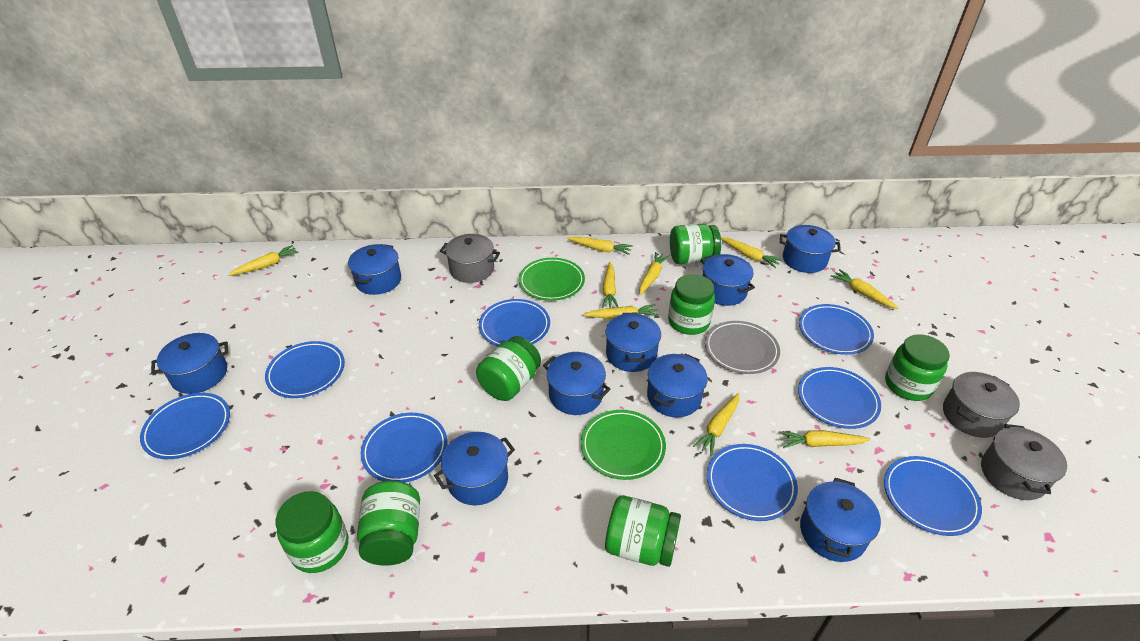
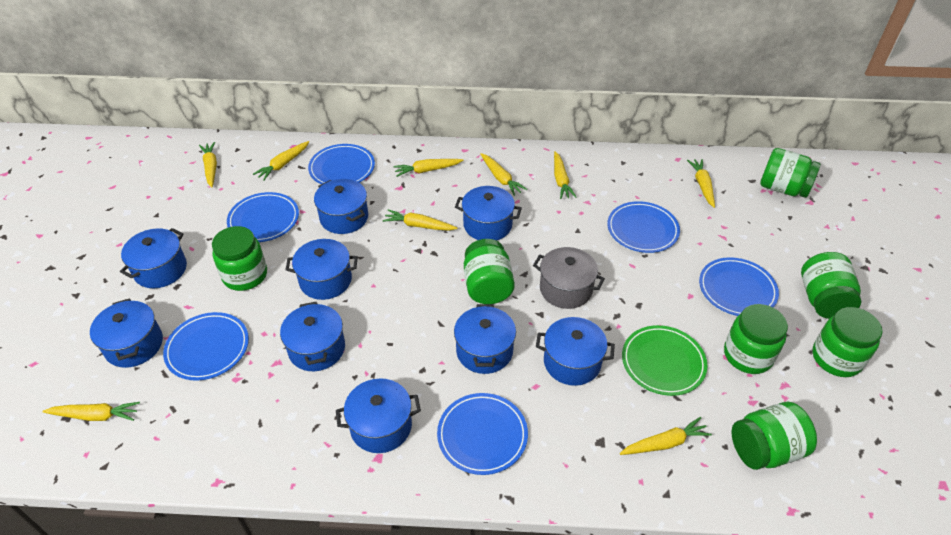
blue plate: 8 -> 6
green plate: 2 -> 1
grey plate: 1 -> 0
grey pot: 3 -> 1

